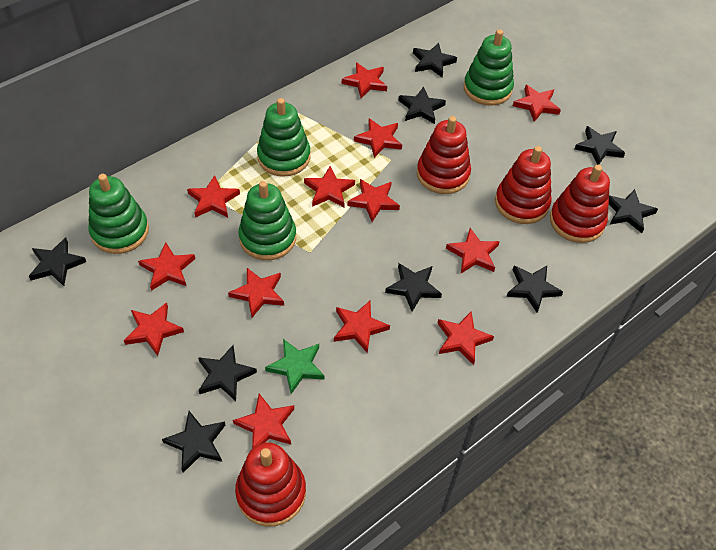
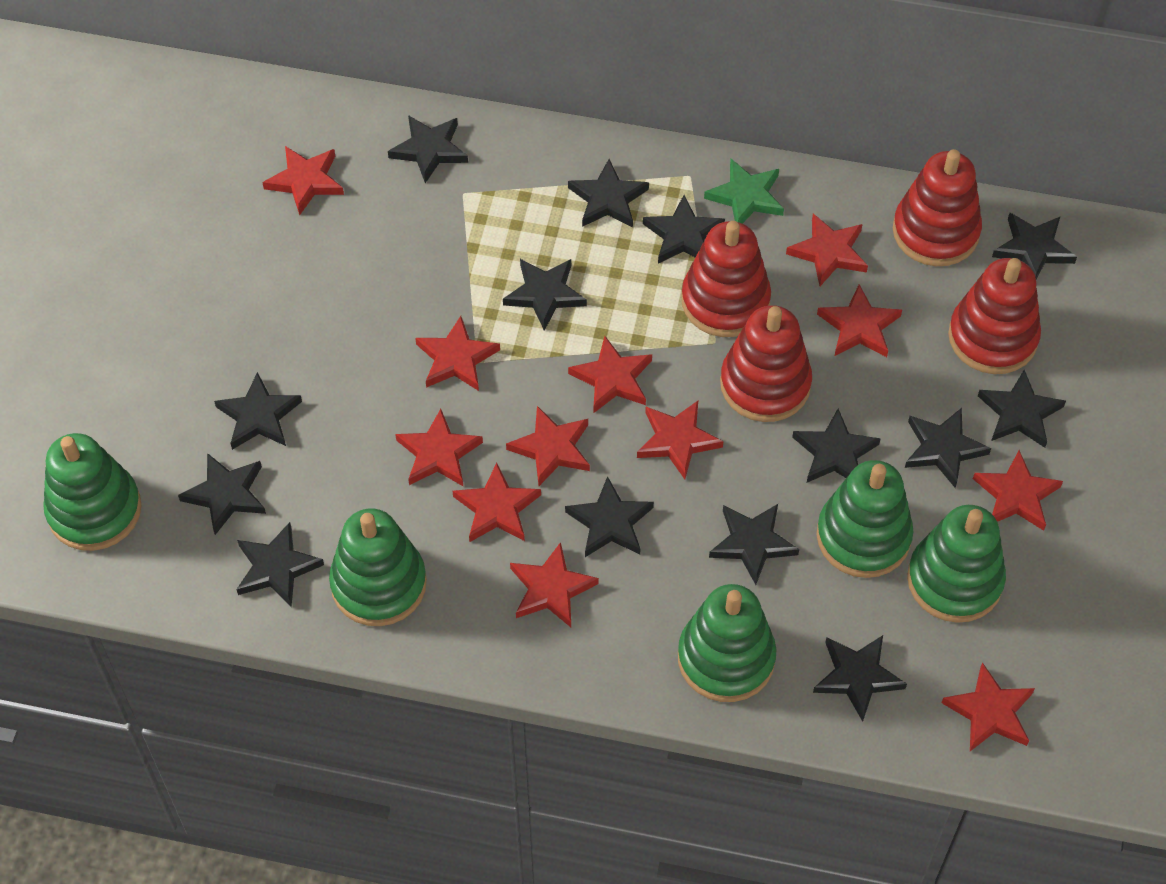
black star: 9 -> 14
green stacking toy: 4 -> 5
red star: 13 -> 12

